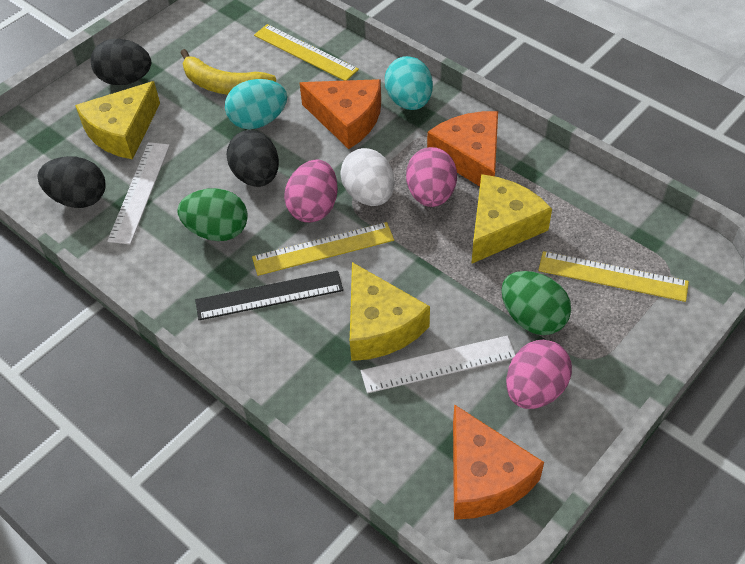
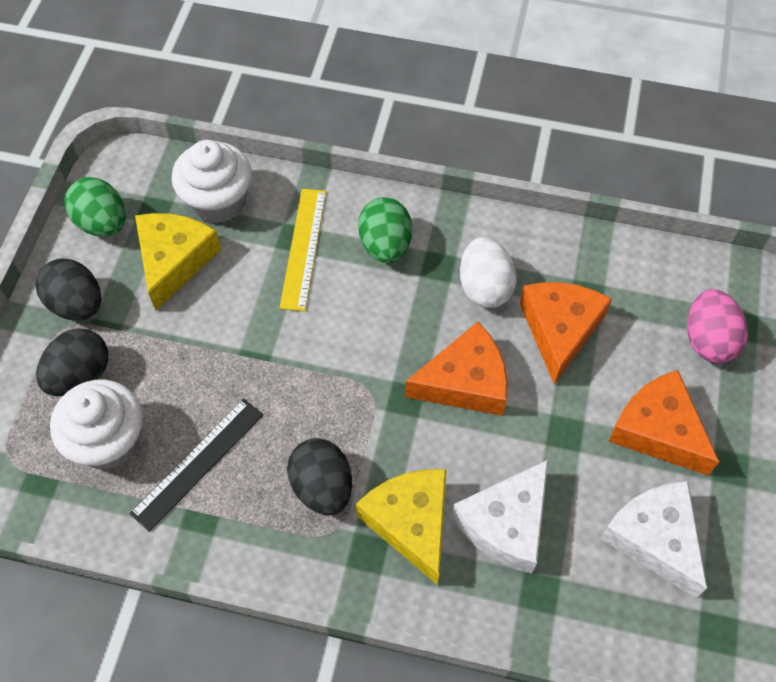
pink egg: 3 -> 1
turquoise egg: 2 -> 0
white cheese: 0 -> 2
white cupcake: 0 -> 2
white ruler: 2 -> 0
yellow banana: 1 -> 0
yellow cheese: 3 -> 2
yellow ruler: 3 -> 1

